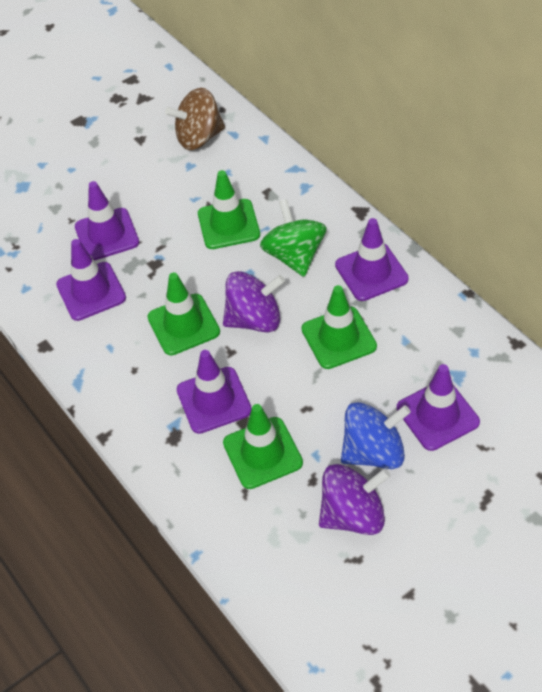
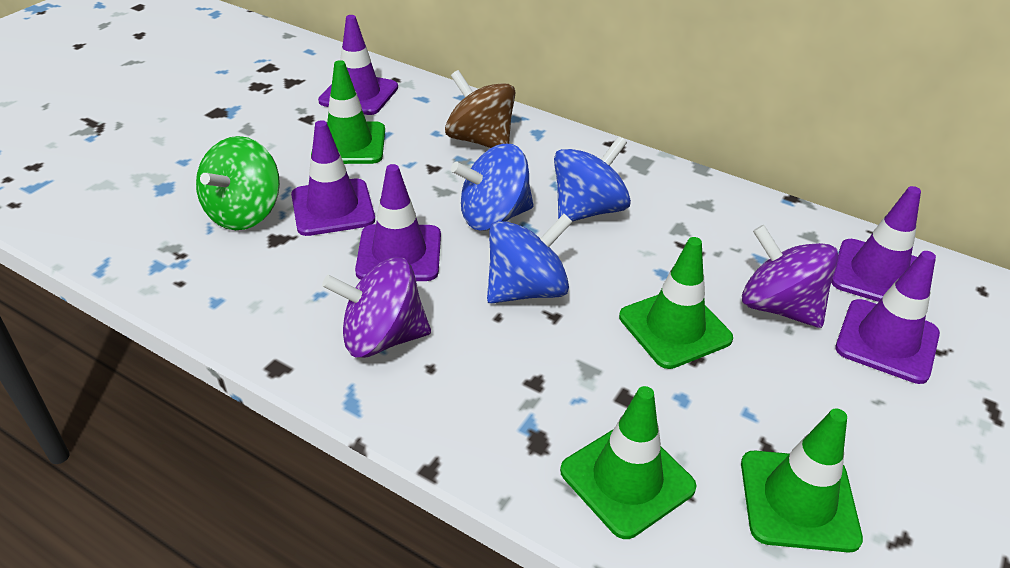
blue spinning top: 1 -> 3

